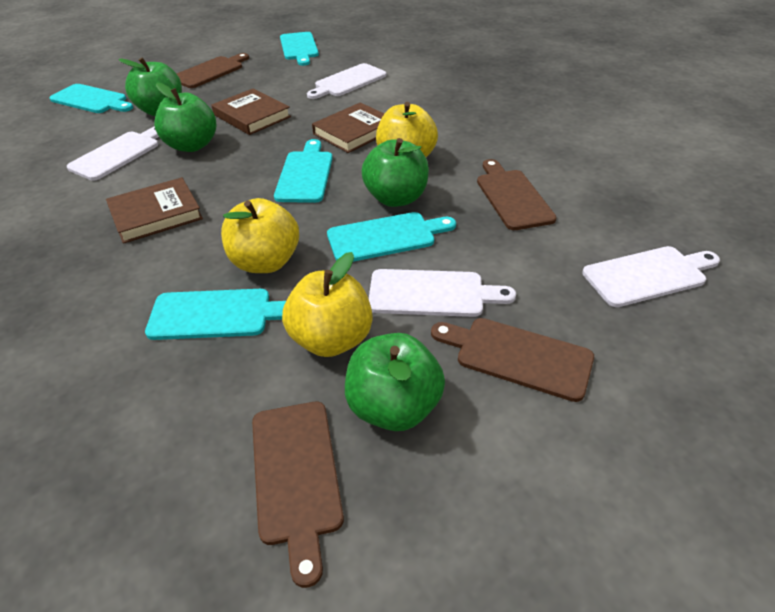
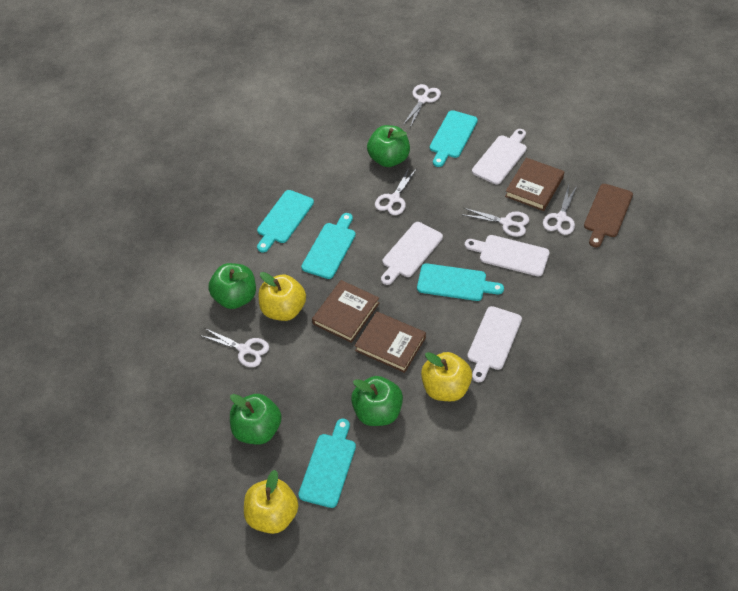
brown cutting board: 4 -> 1
white scissors: 0 -> 5

